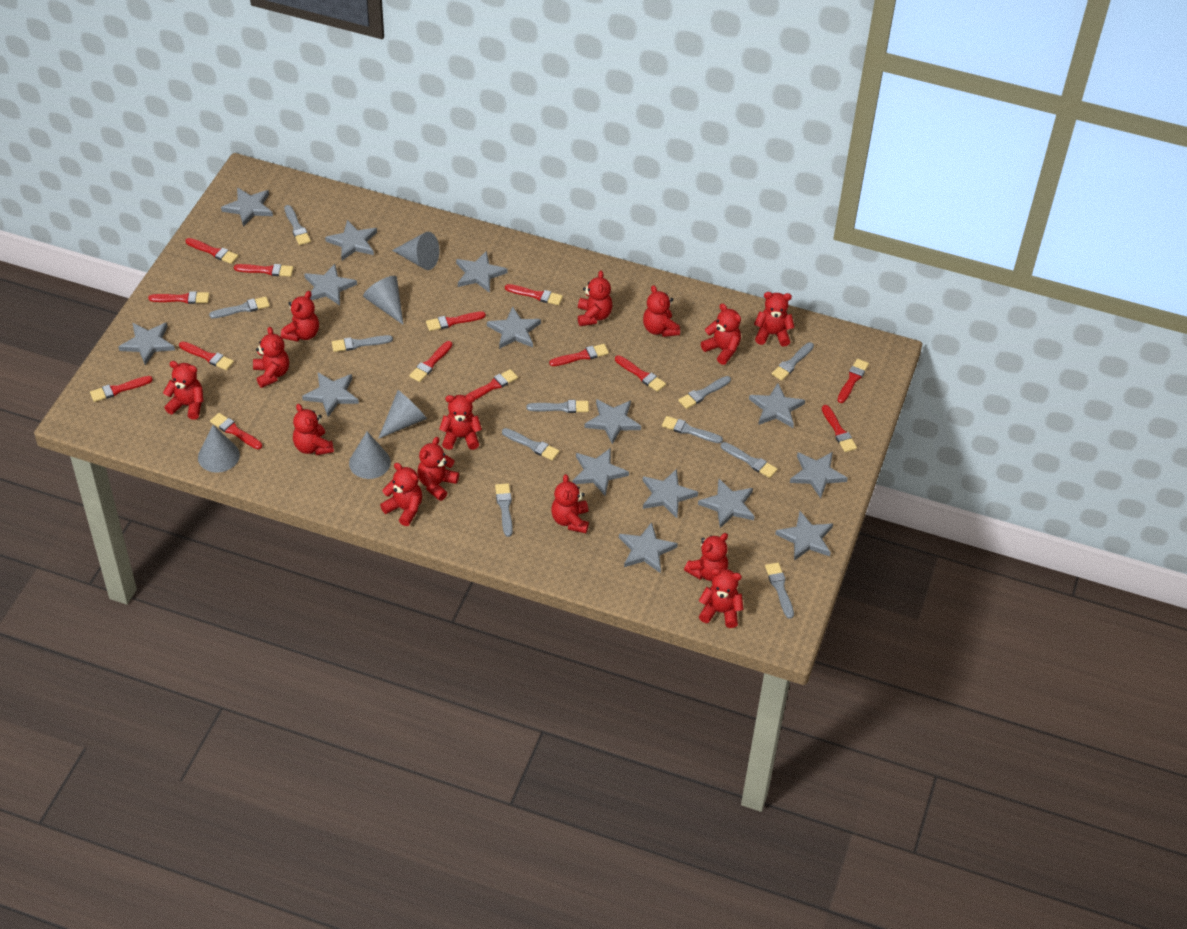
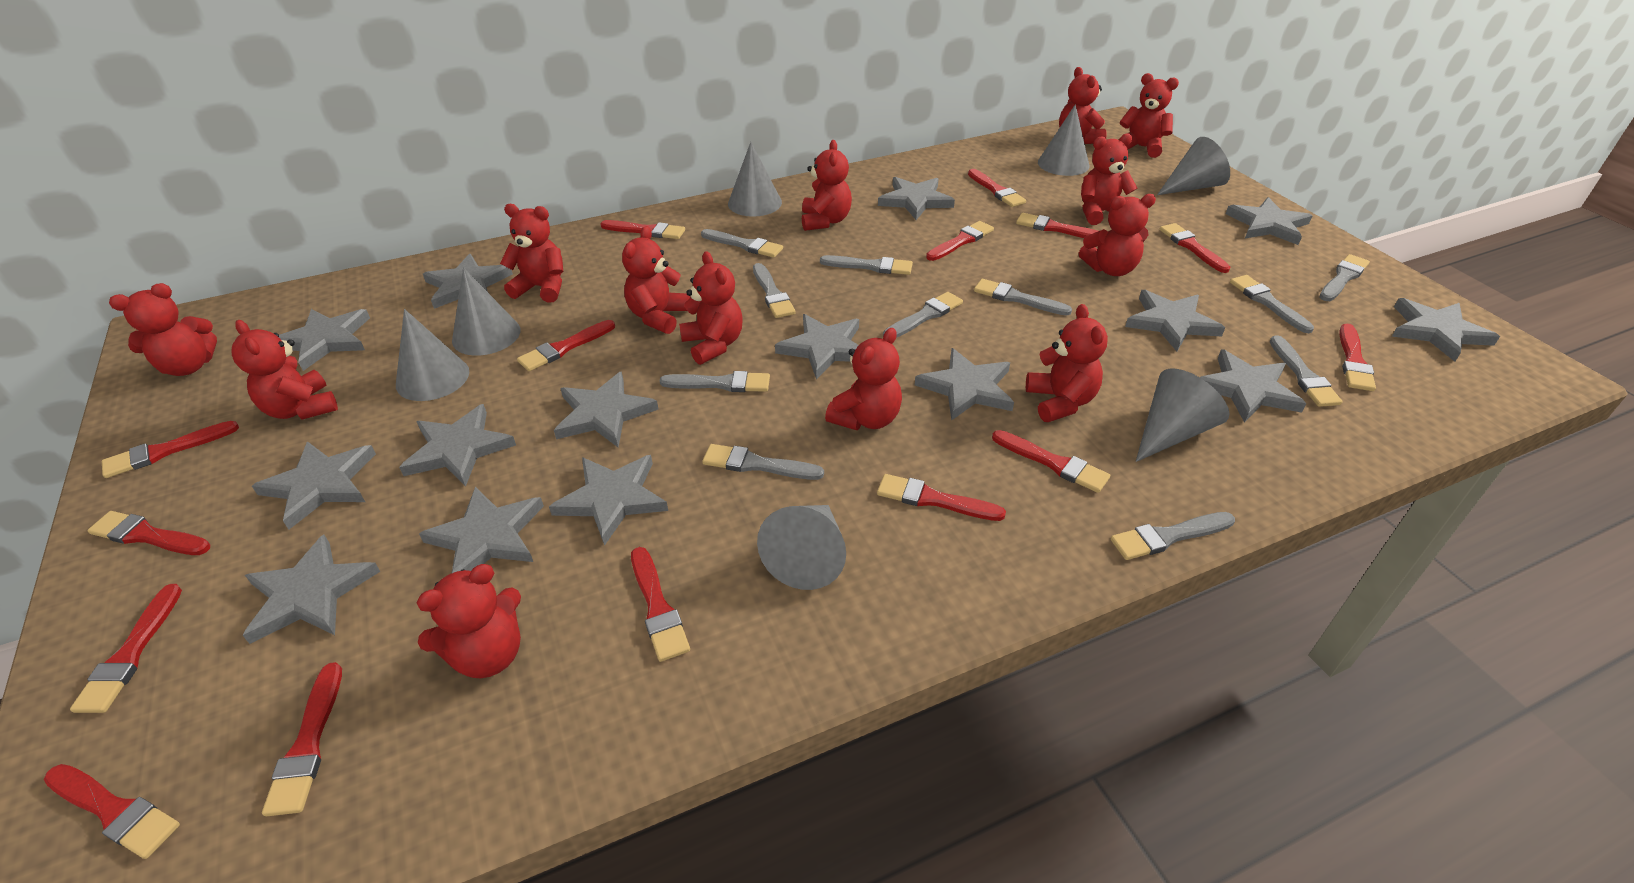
grey cone: 5 -> 7
red brush: 14 -> 15
red teddy bear: 14 -> 13

